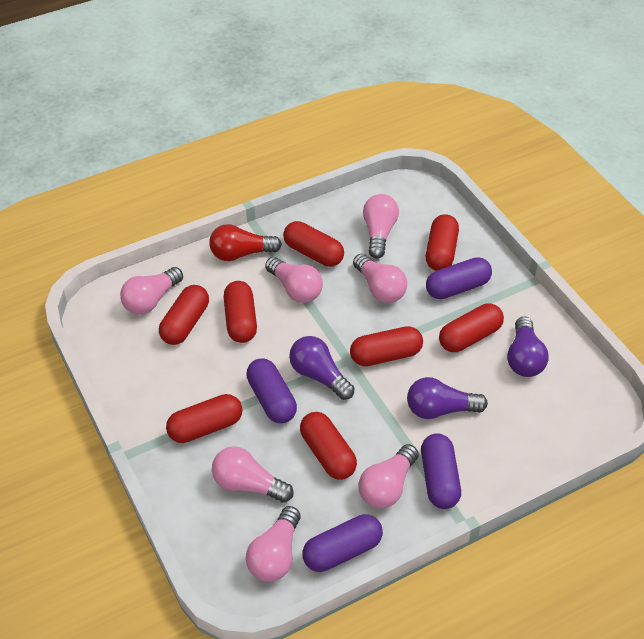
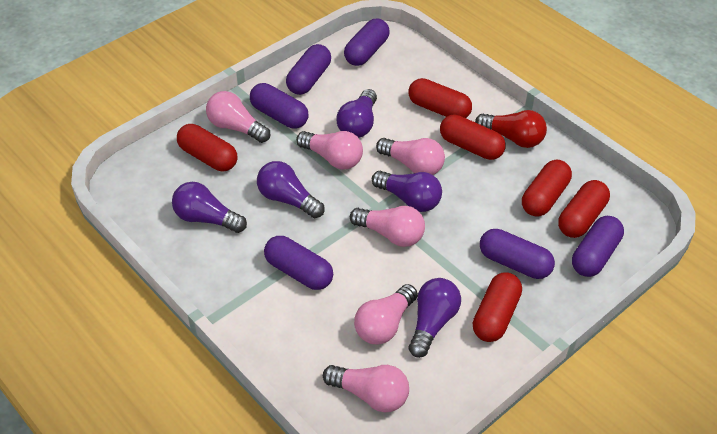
pink light bulb: 7 -> 6
purple capsule: 4 -> 6
purple light bulb: 3 -> 5
red capsule: 8 -> 6

